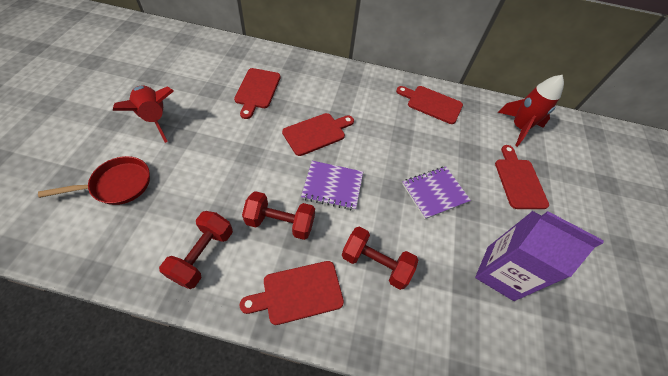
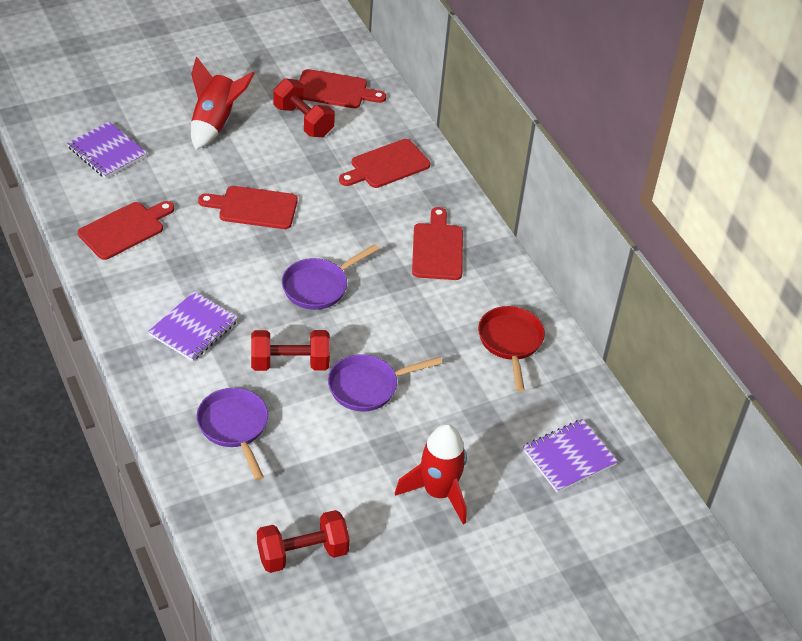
purple carton: 1 -> 0
purple notebook: 2 -> 3
purple pan: 0 -> 3

